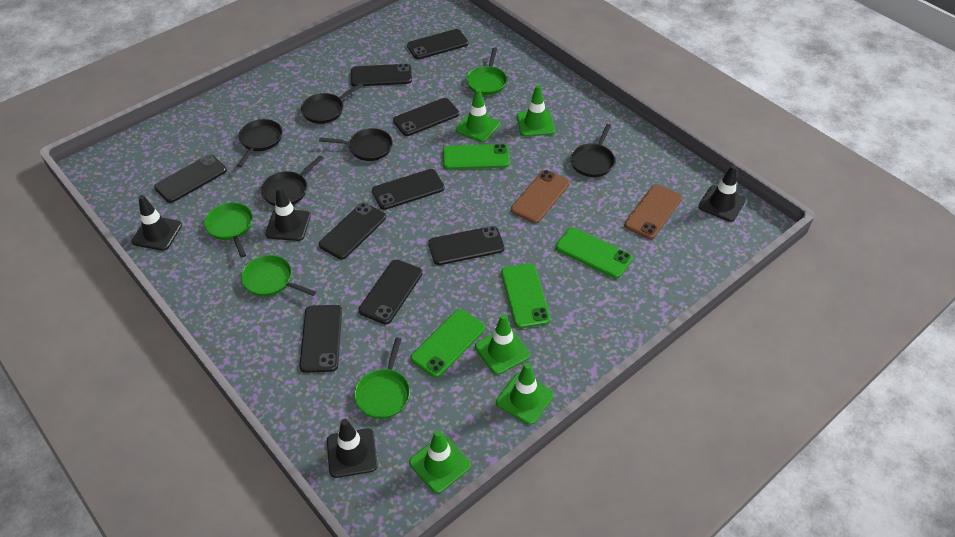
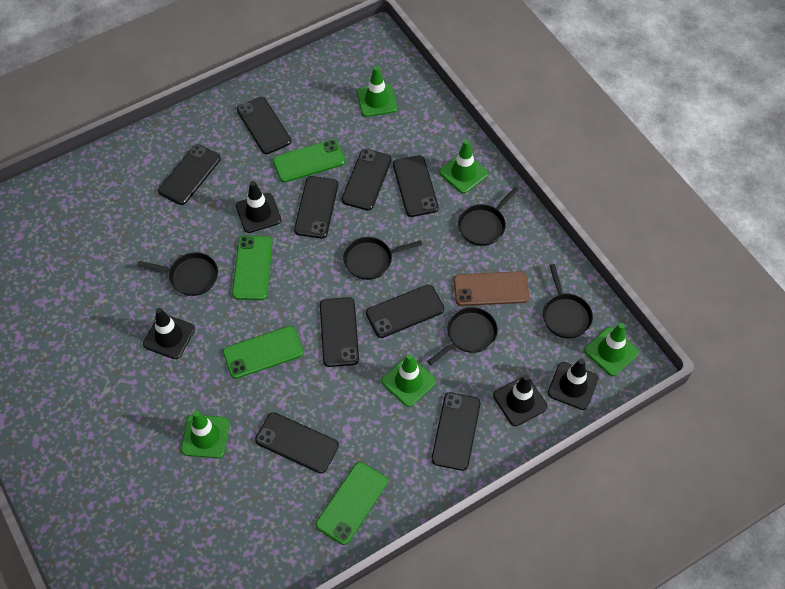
brown phone: 2 -> 1
green pan: 4 -> 0

